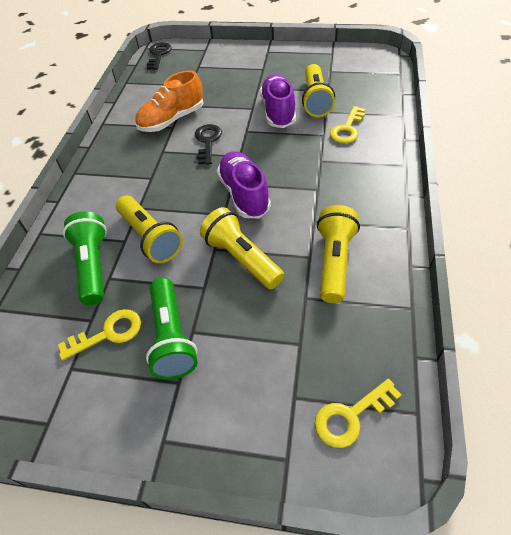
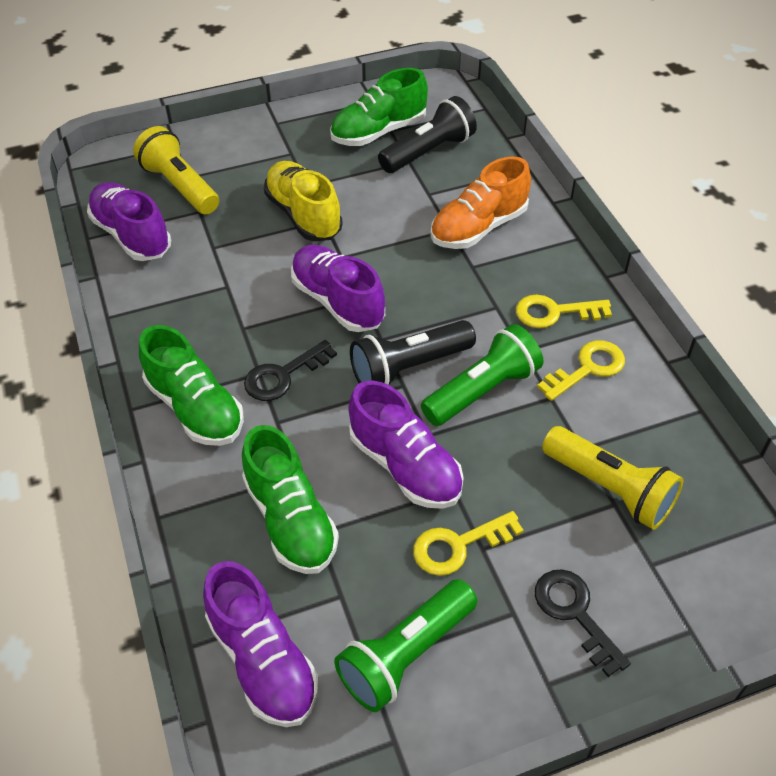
black flashlight: 0 -> 2
green shoe: 0 -> 3
purple shoe: 2 -> 4
yellow flashlight: 4 -> 2
yellow shoe: 0 -> 1

